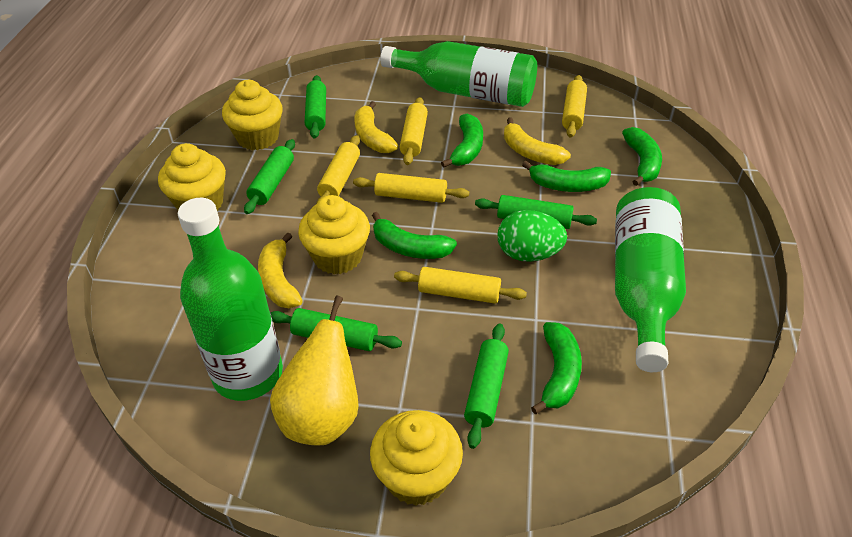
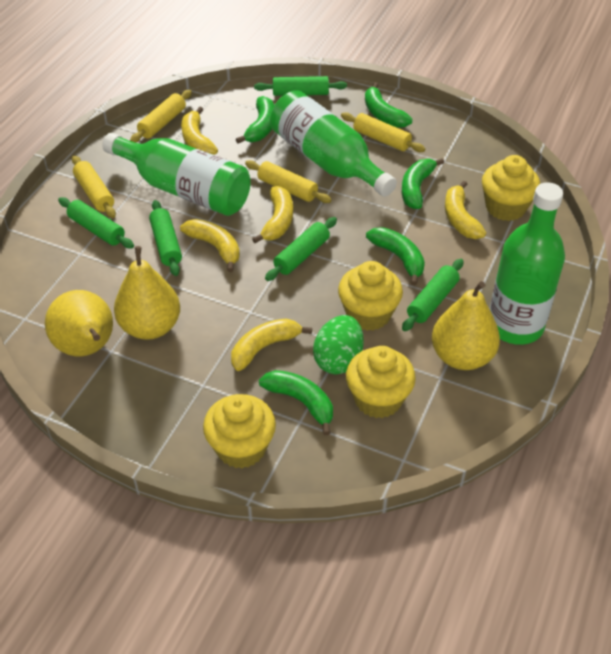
yellow banana: 3 -> 5
yellow pear: 1 -> 3
yellow rolling pin: 5 -> 4

